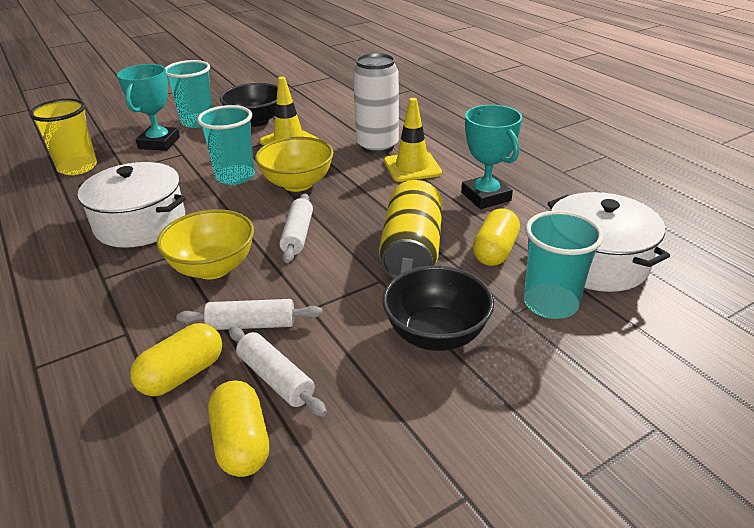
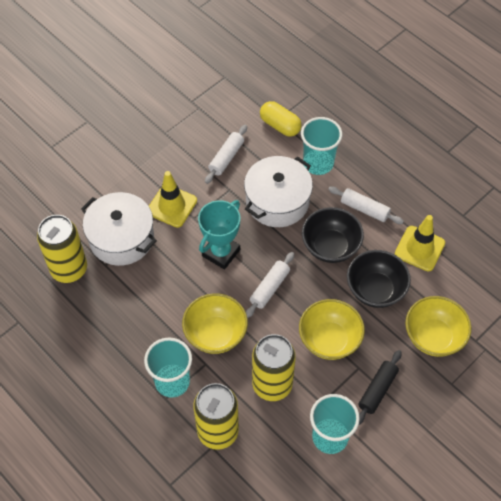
black rolling pin: 0 -> 1
turquoise trophy: 2 -> 1
white can: 1 -> 0
yellow bowl: 2 -> 3
yellow can: 1 -> 3
yellow capsule: 3 -> 1
yellow cup: 1 -> 0

